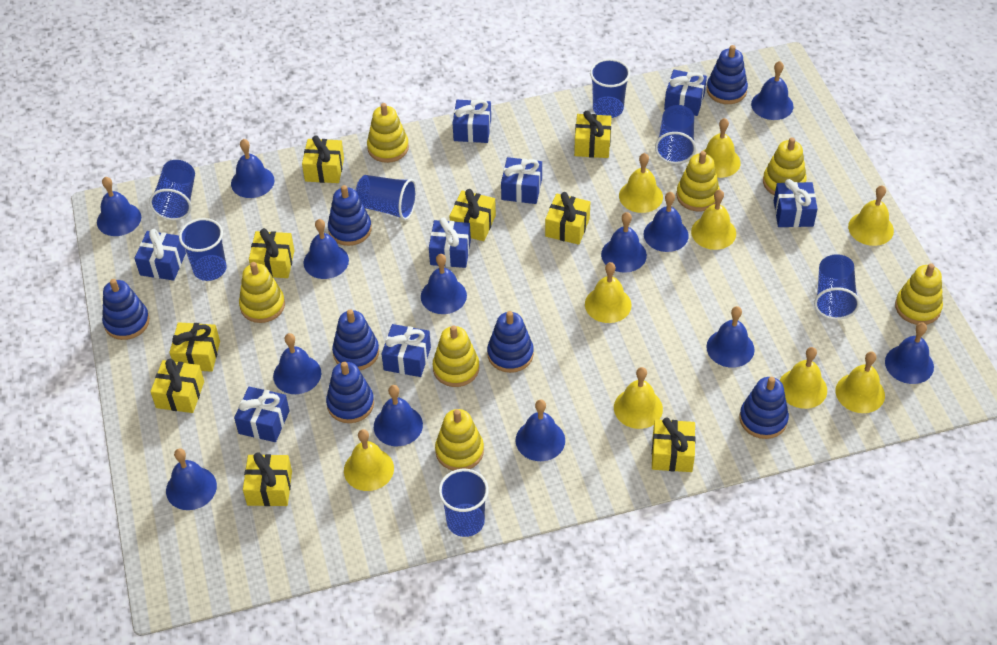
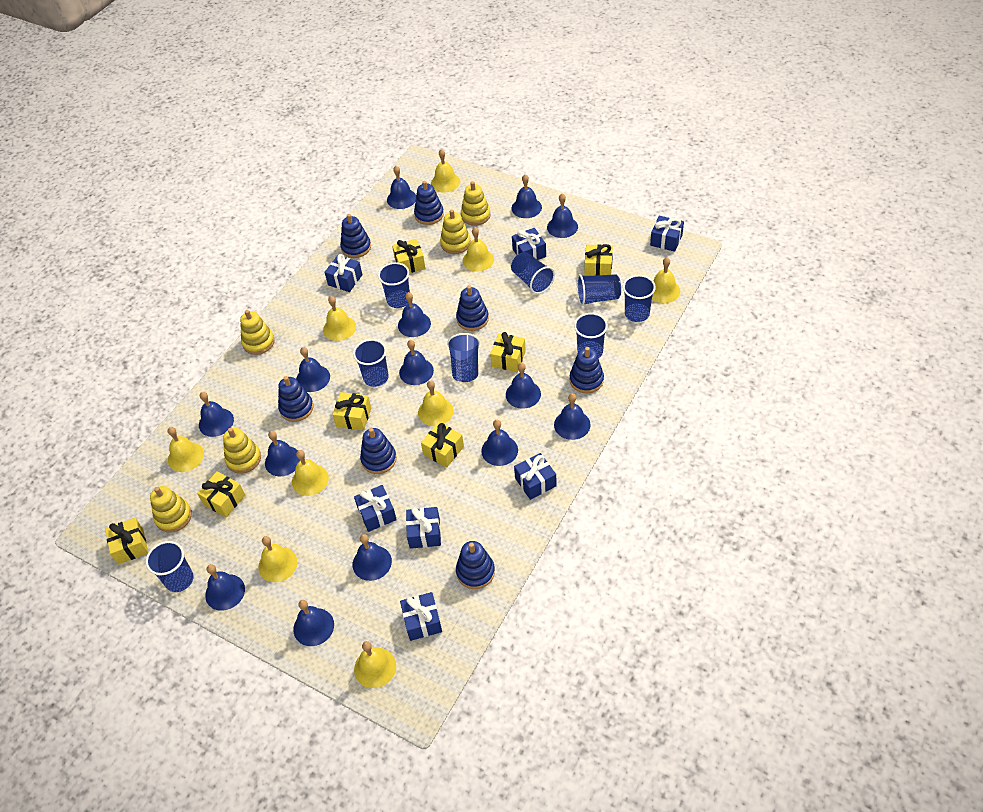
blue bell: 13 -> 14
blue cup: 7 -> 8
blue gift: 8 -> 7
yellow gift: 9 -> 7
yellow stacking toy: 7 -> 5

